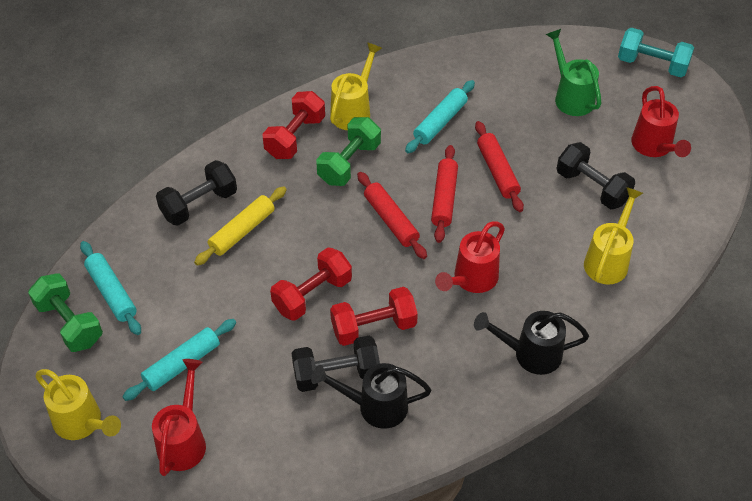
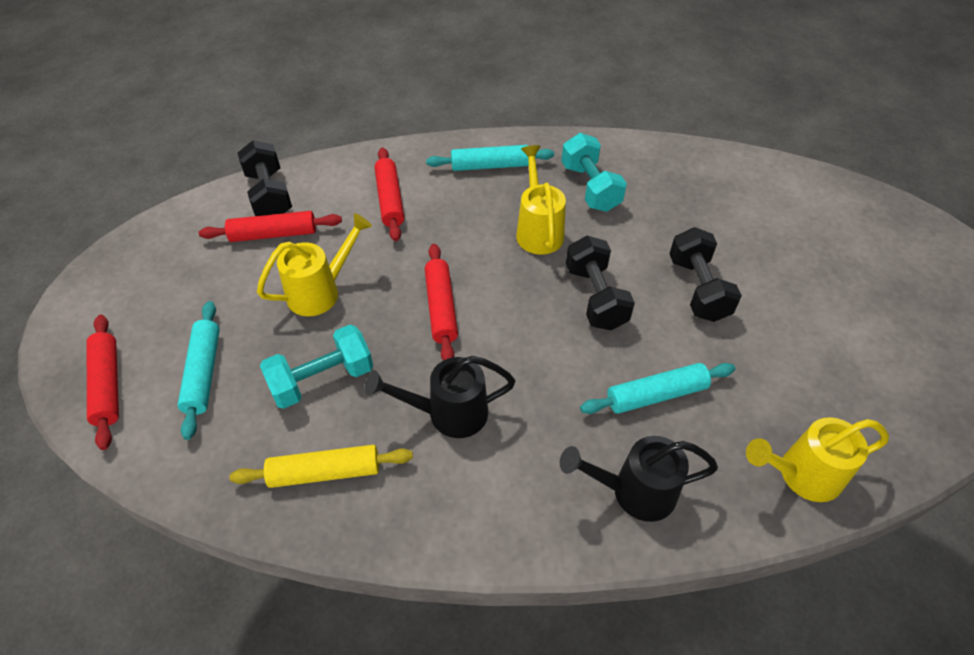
green dumbbell: 2 -> 0
green watering can: 1 -> 0
red dumbbell: 3 -> 0
red rolling pin: 3 -> 4
red watering can: 3 -> 0
turquoise dumbbell: 1 -> 2

